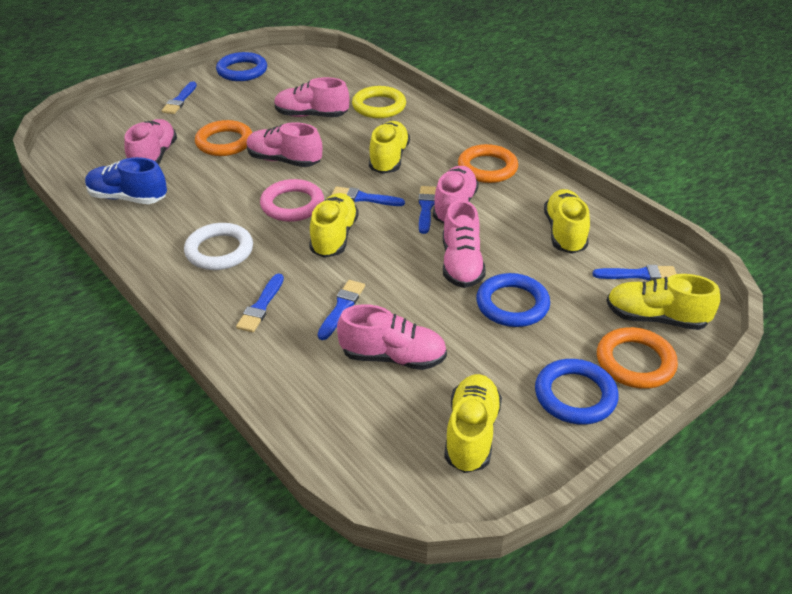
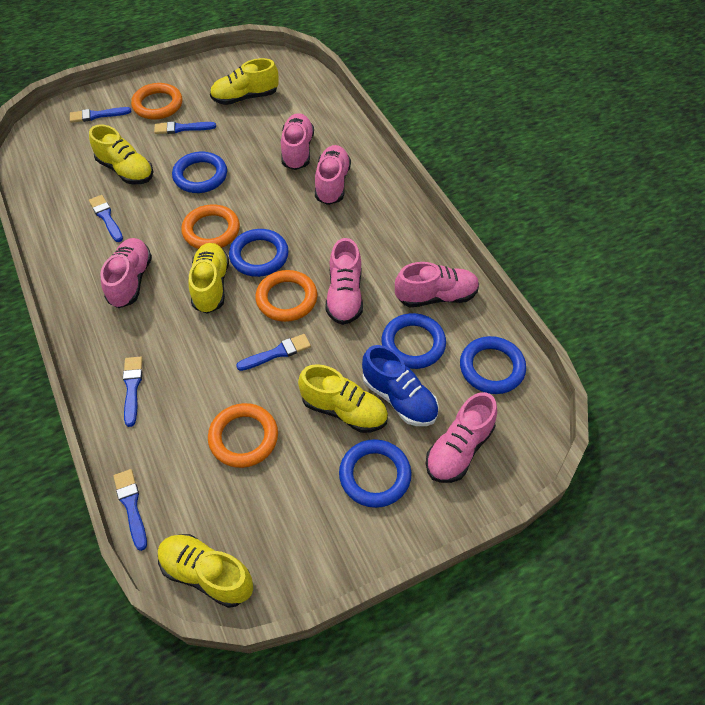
blue ring: 3 -> 5
orange ring: 3 -> 4
pink ring: 1 -> 0
white ring: 1 -> 0
yellow ring: 1 -> 0

